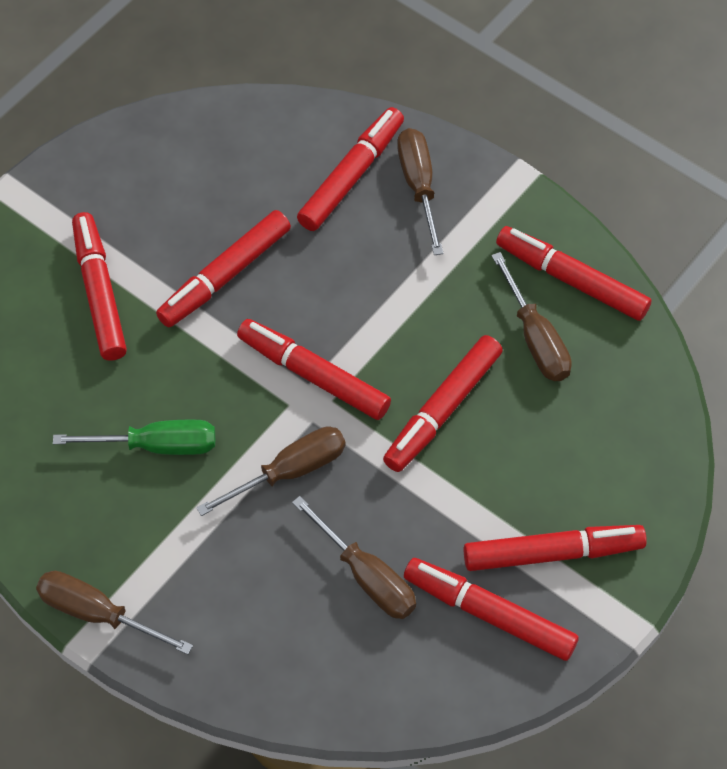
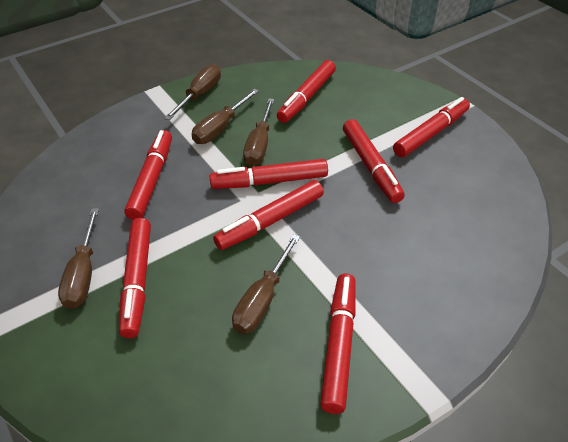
green screwdriver: 1 -> 0

